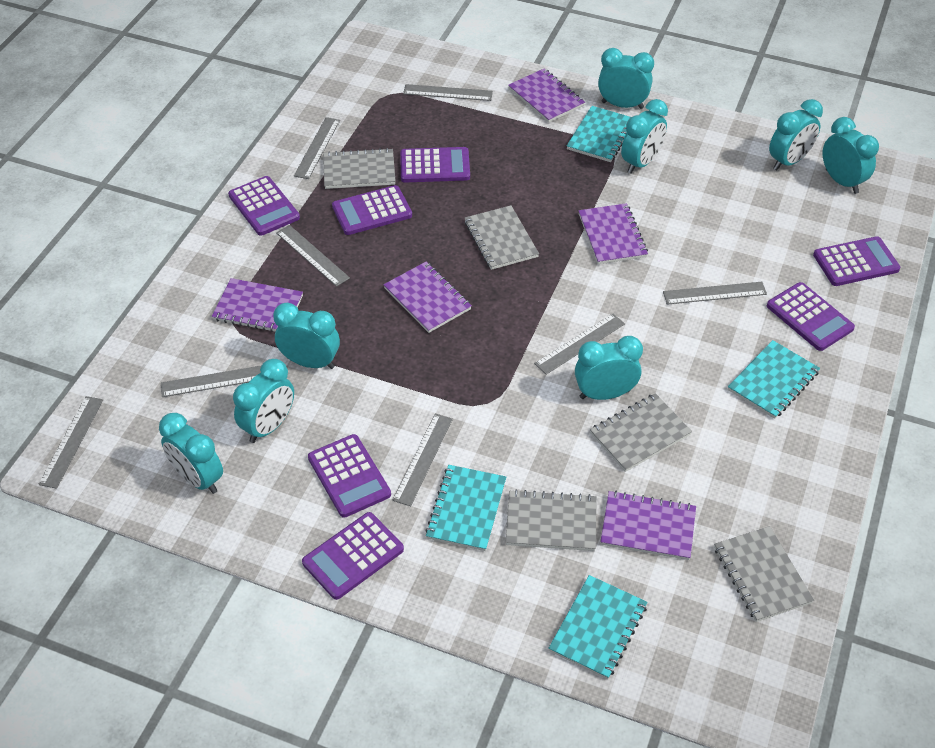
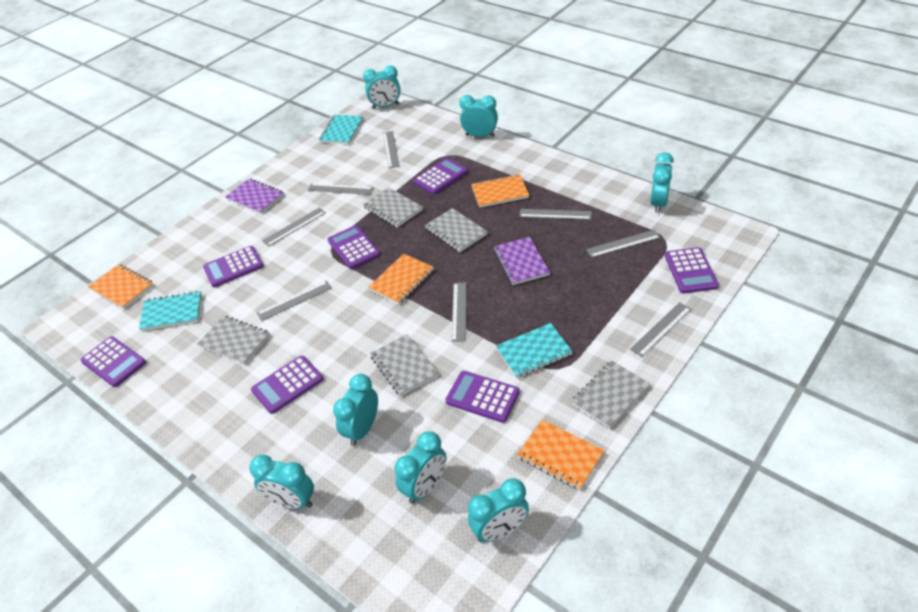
orange notebook: 0 -> 4
purple notebook: 5 -> 2
turquoise clock: 8 -> 7
turquoise notebook: 4 -> 3

